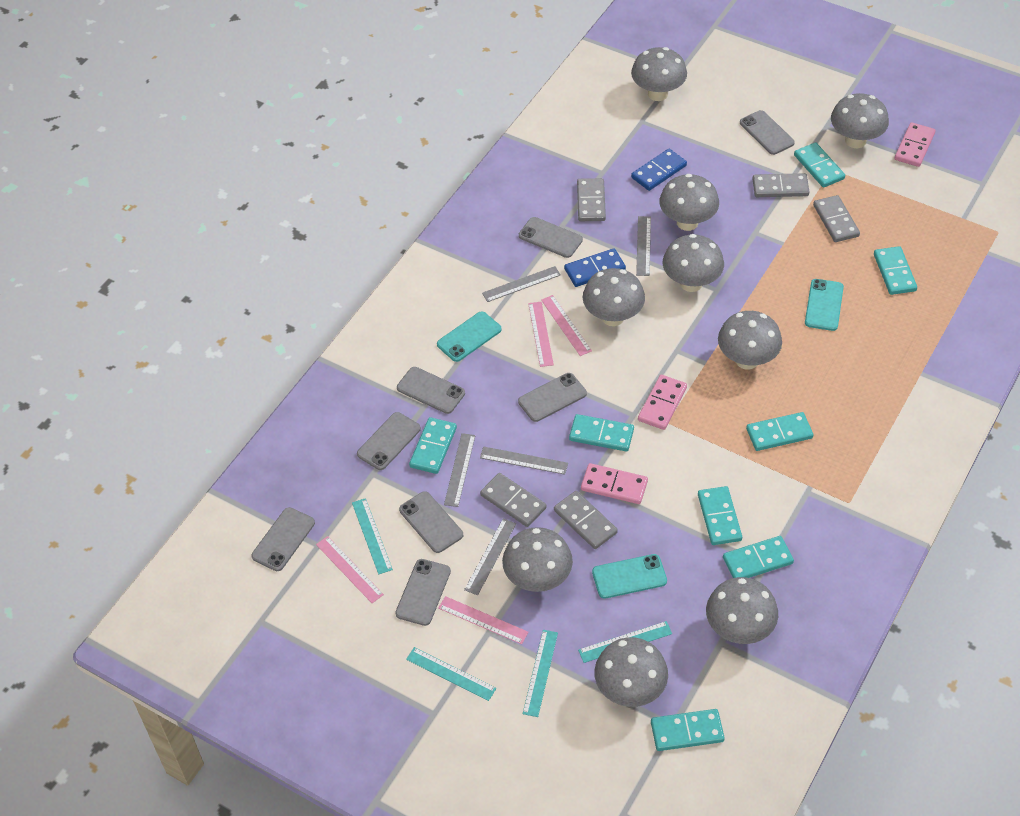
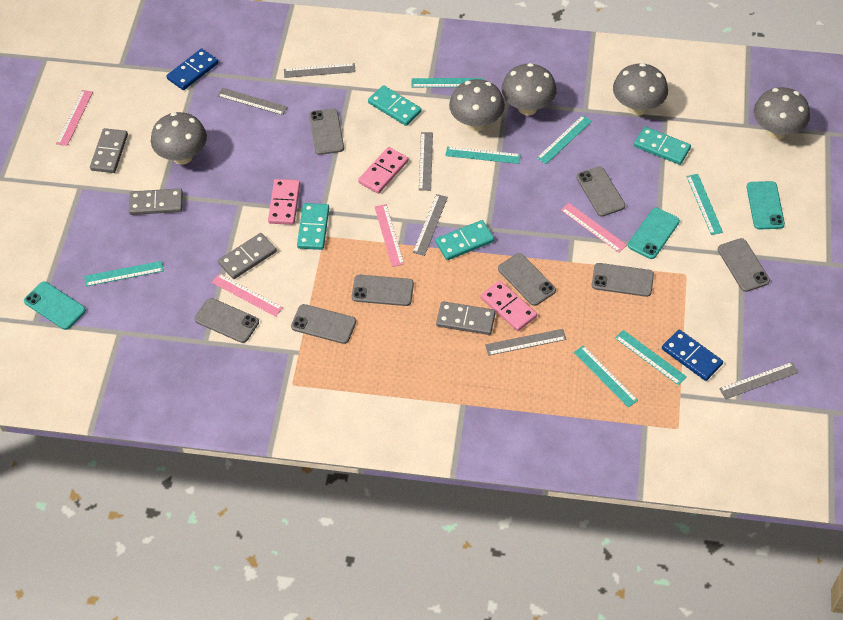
grey domino: 5 -> 4
grey mushroom: 9 -> 5
grey ruler: 5 -> 6
turquoise domino: 8 -> 4
turquoise ruler: 4 -> 7

